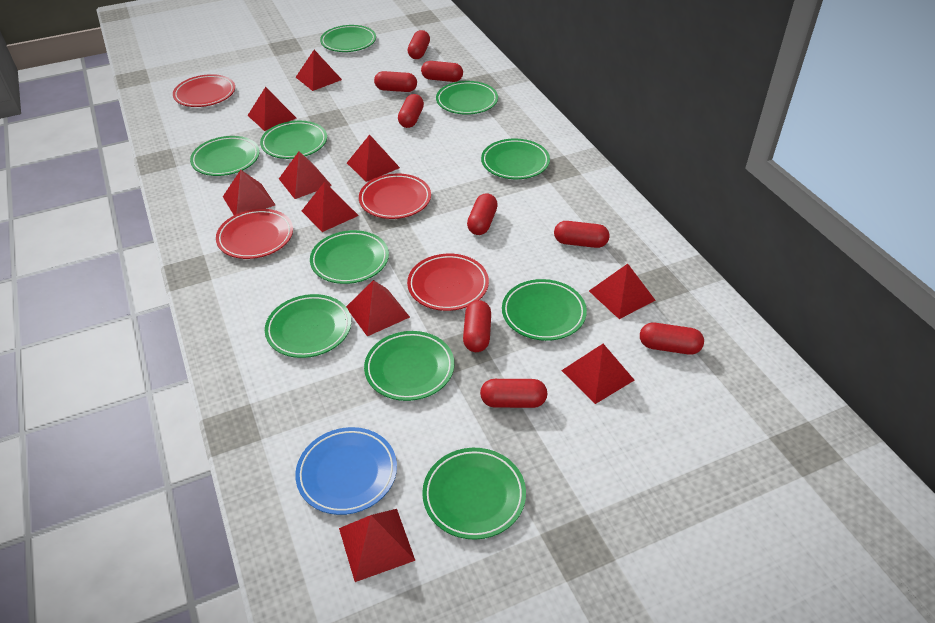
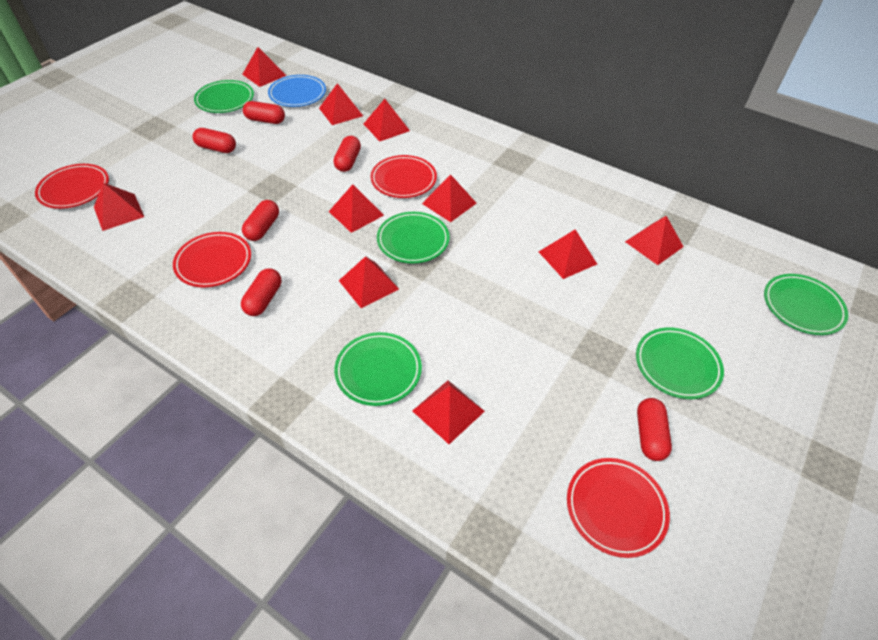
green plate: 10 -> 5
red capsule: 9 -> 6

